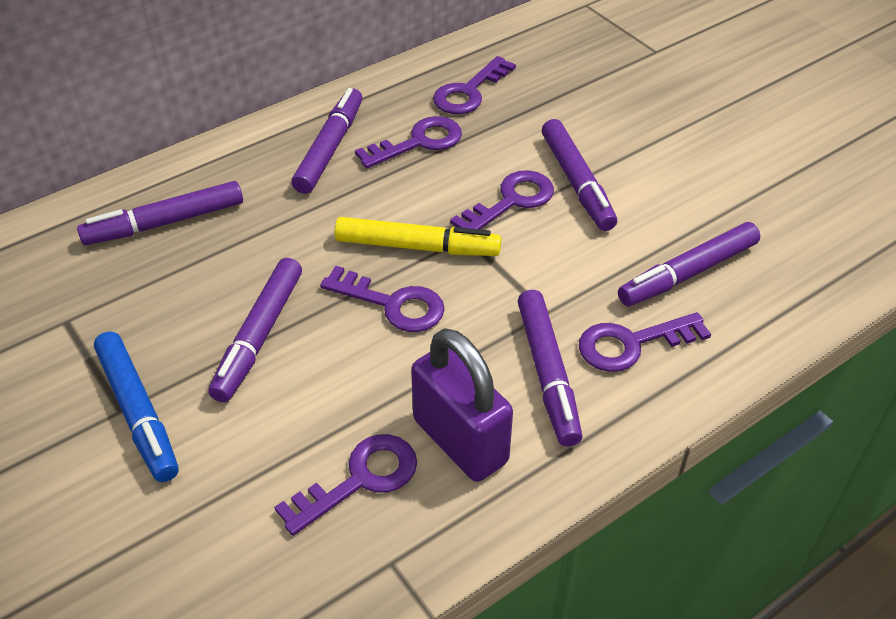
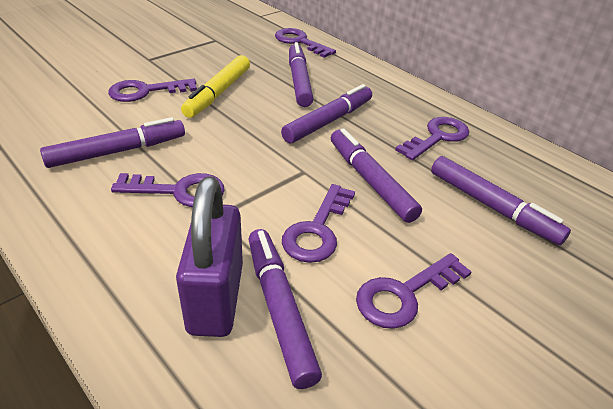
blue marker: 1 -> 0

